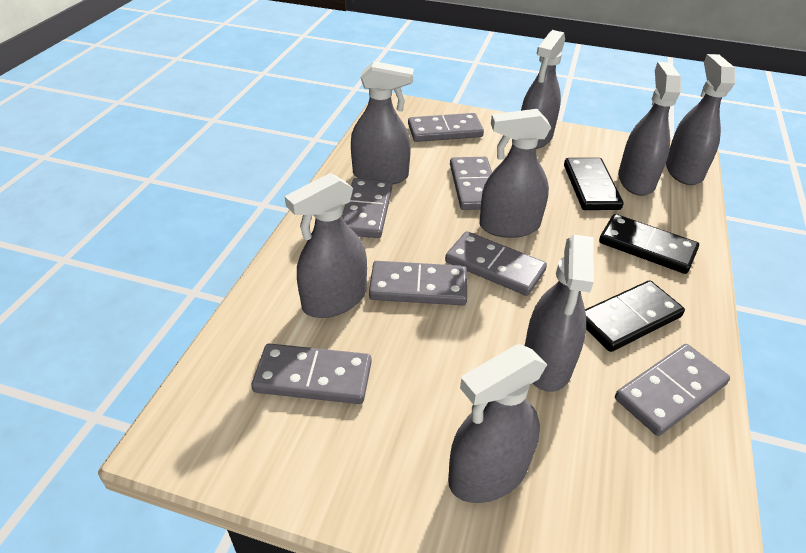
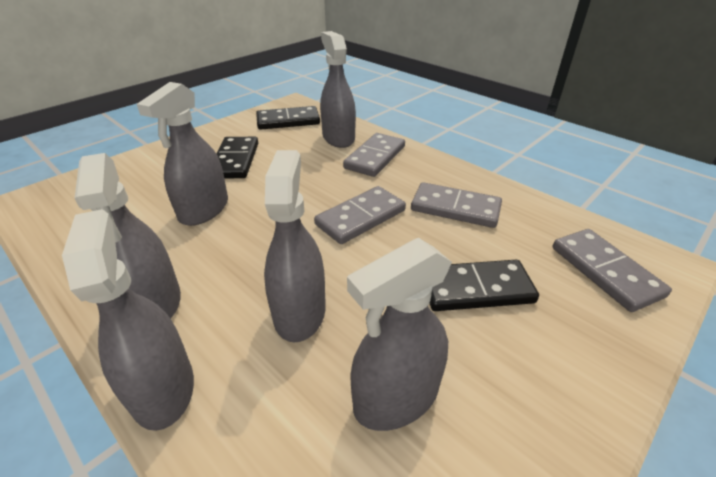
grey domino: 7 -> 4
grey spray bottle: 8 -> 6

